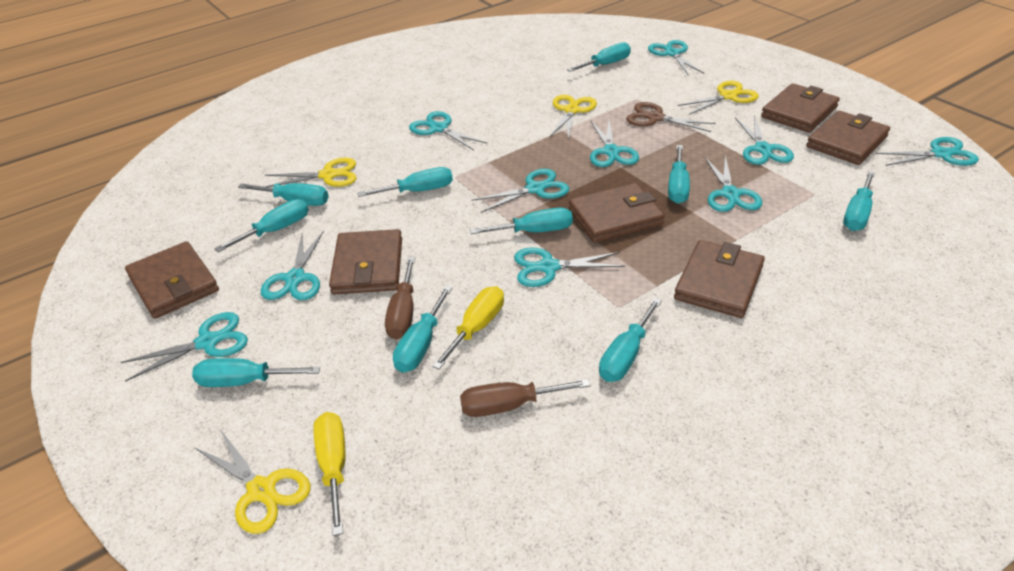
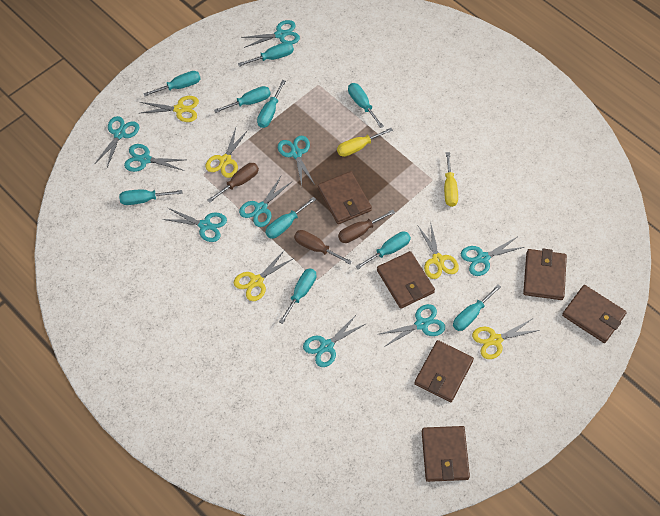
brown scissors: 1 -> 0
brown screwdriver: 2 -> 3
turquoise scissors: 10 -> 9
yellow scissors: 4 -> 5

